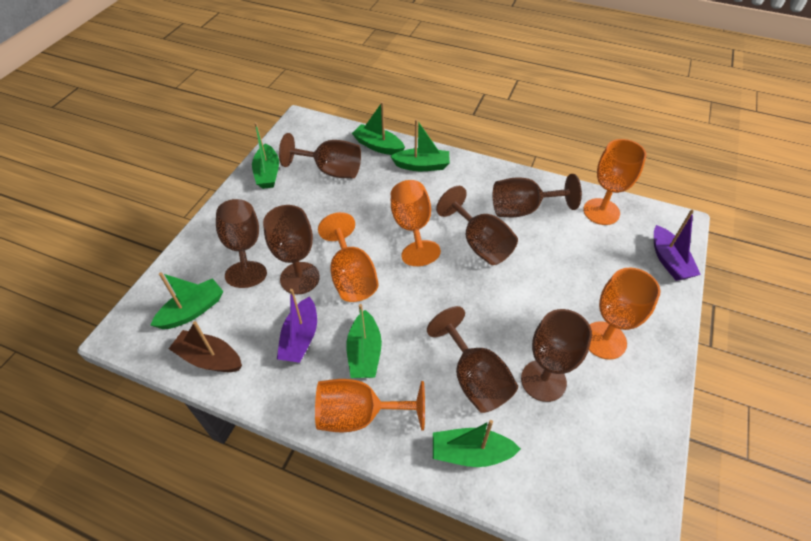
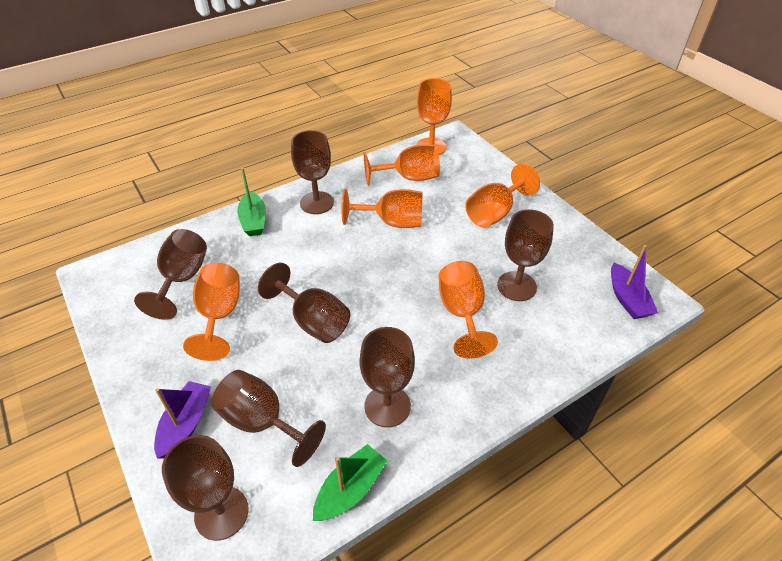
brown boat: 1 -> 0
green boat: 6 -> 2
orange goblet: 5 -> 6

